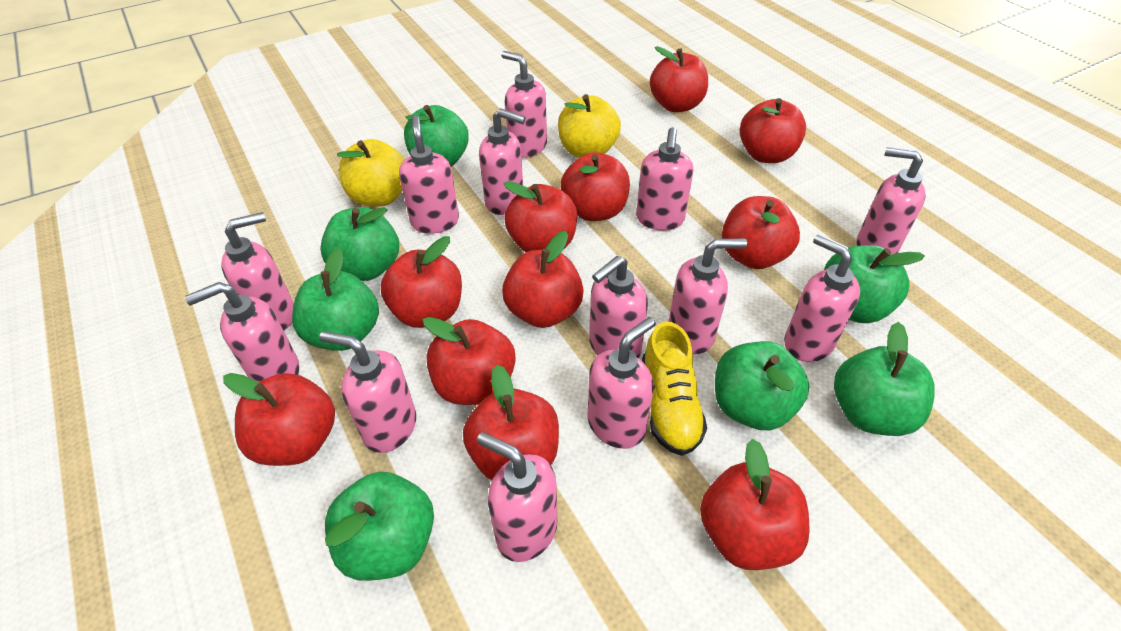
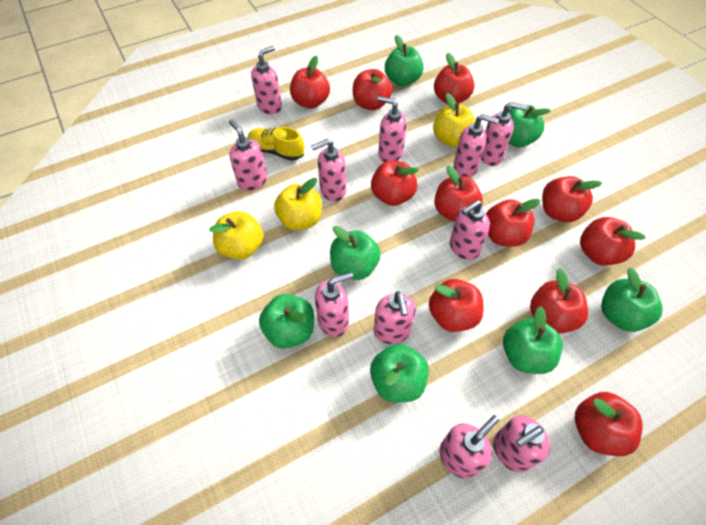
pink soap dispenser: 13 -> 11
yellow apple: 2 -> 3

